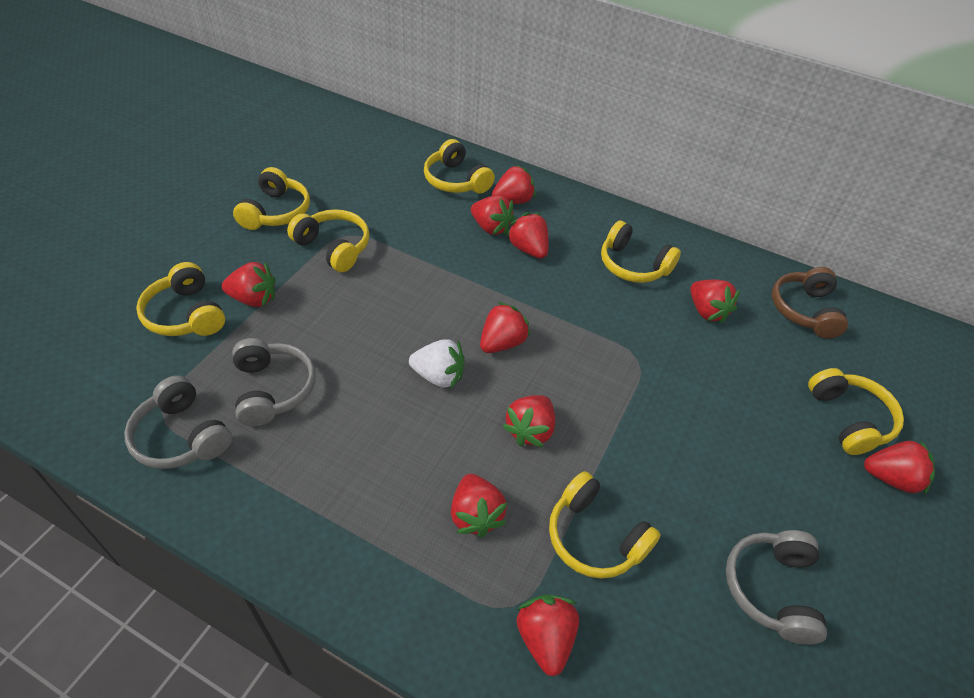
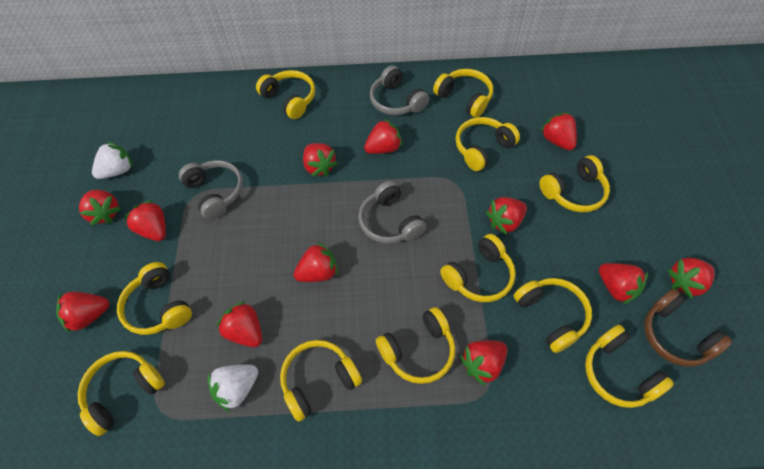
red strawberry: 10 -> 12
white strawberry: 1 -> 2
yellow headphones: 7 -> 11

